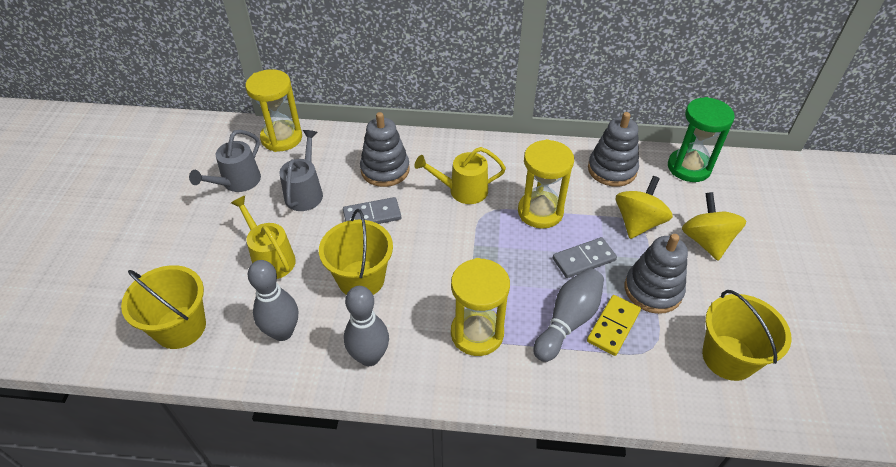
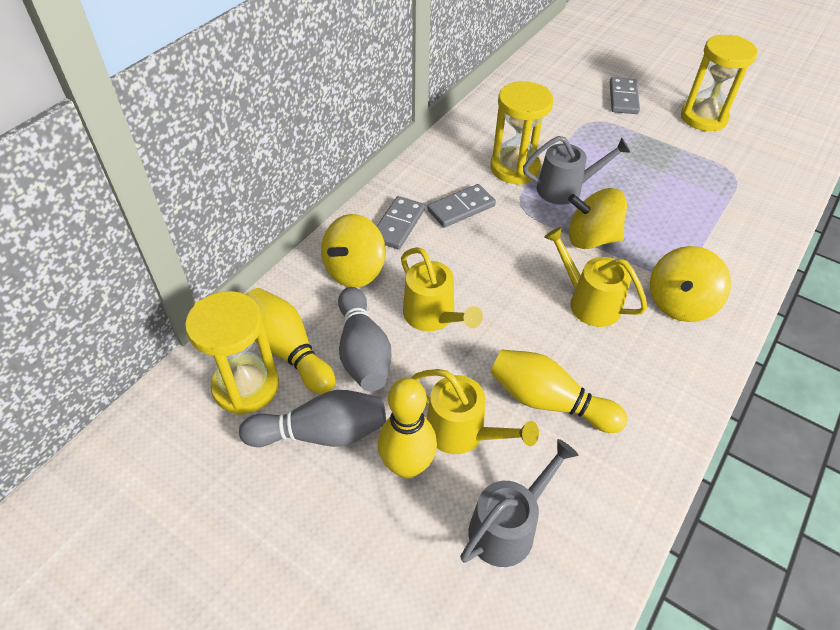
green hourglass: 1 -> 0
grey bowling pin: 3 -> 2
grey domino: 2 -> 3
grey stacking toy: 3 -> 0
yellow bowling pin: 0 -> 3
yellow bucket: 3 -> 0
yellow domino: 1 -> 0
yellow spinning top: 2 -> 3
yellow watering can: 2 -> 3

